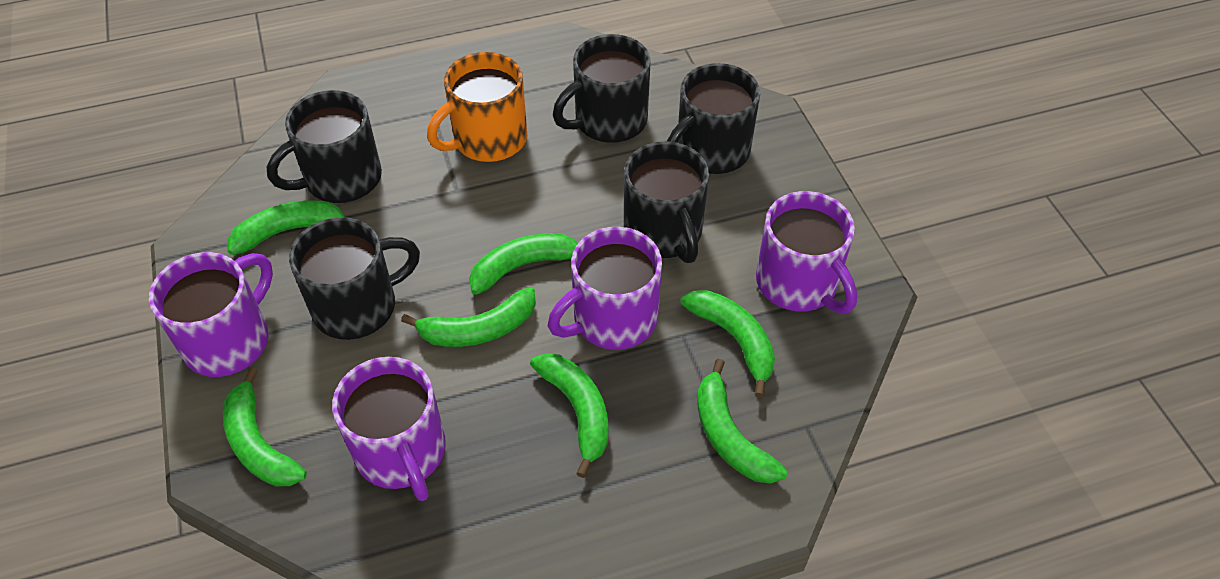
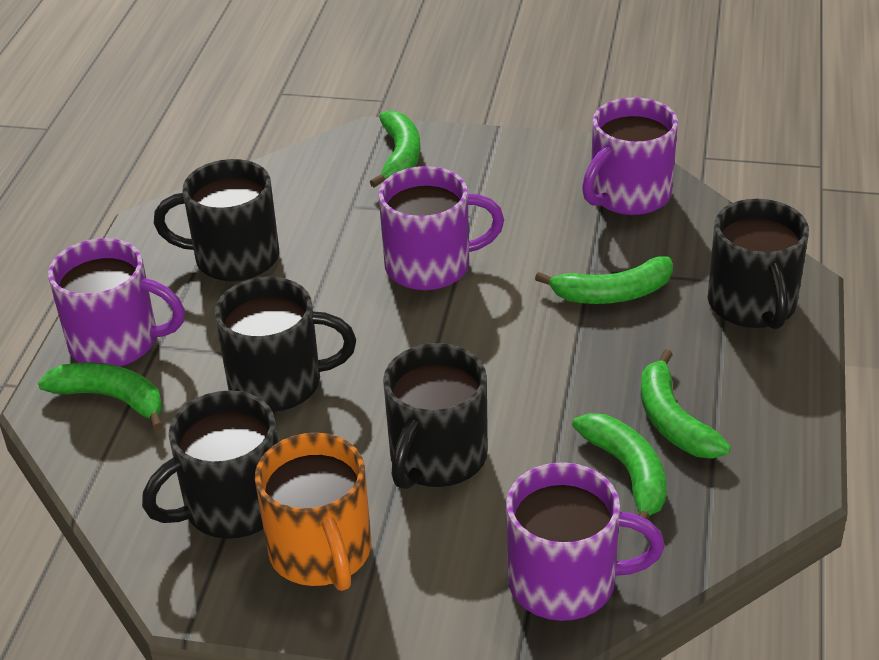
green banana: 7 -> 5

